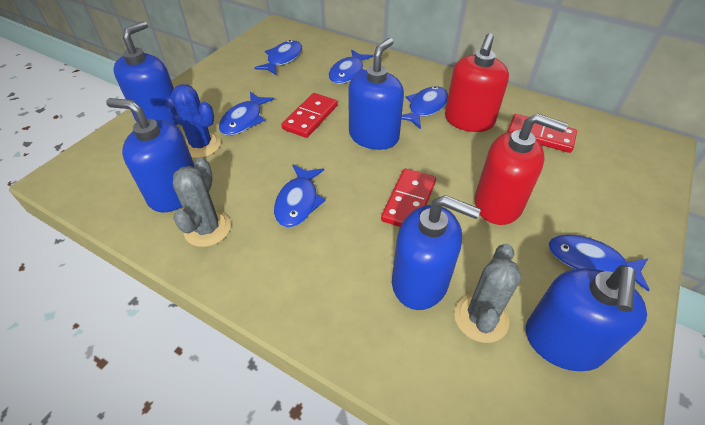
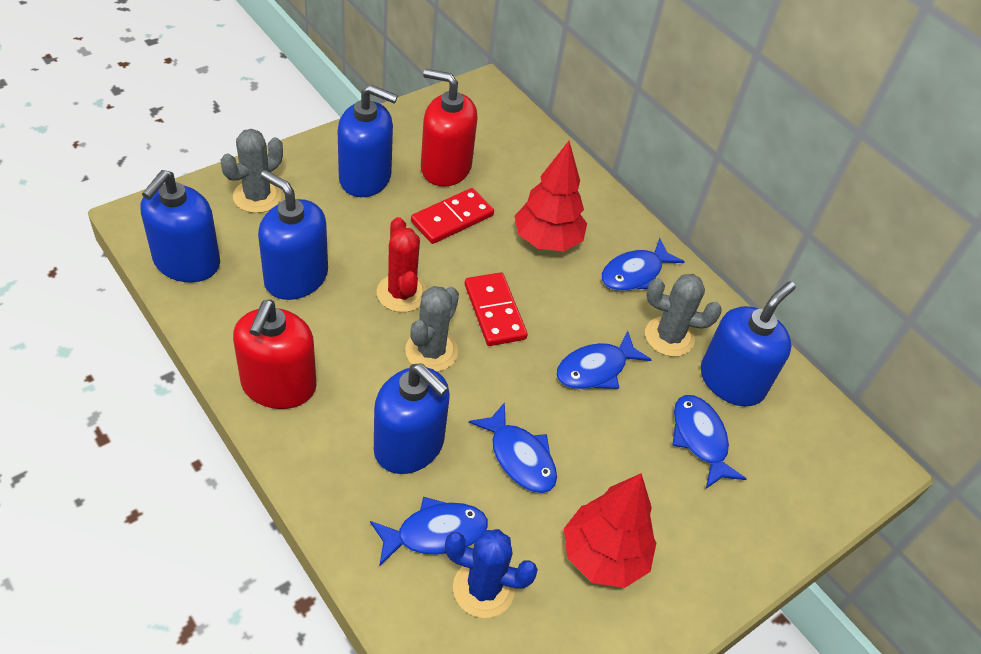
blue fish: 6 -> 5
grey cactus: 2 -> 3
red cactus: 0 -> 1
red domino: 3 -> 2
red tree: 0 -> 2

